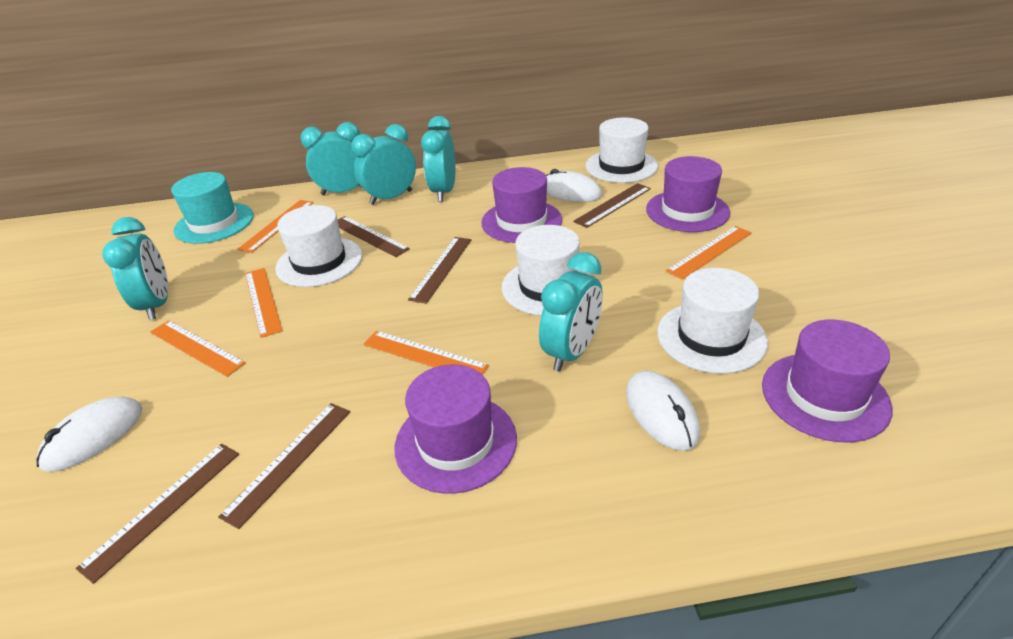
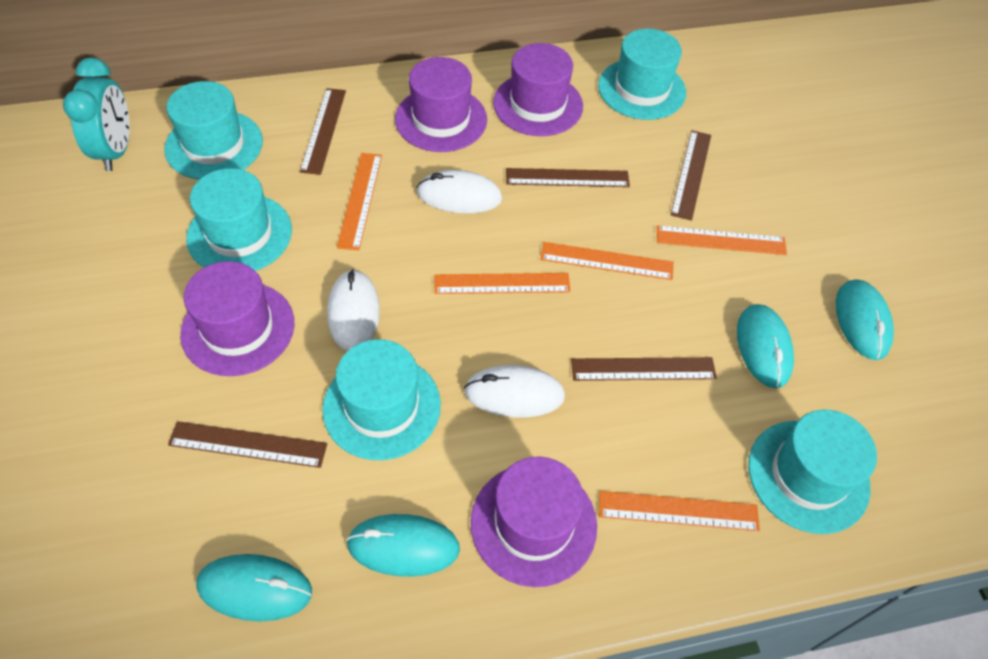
turquoise clock: 5 -> 1
turquoise hat: 1 -> 5
turquoise mouse: 0 -> 4
white hat: 4 -> 0

